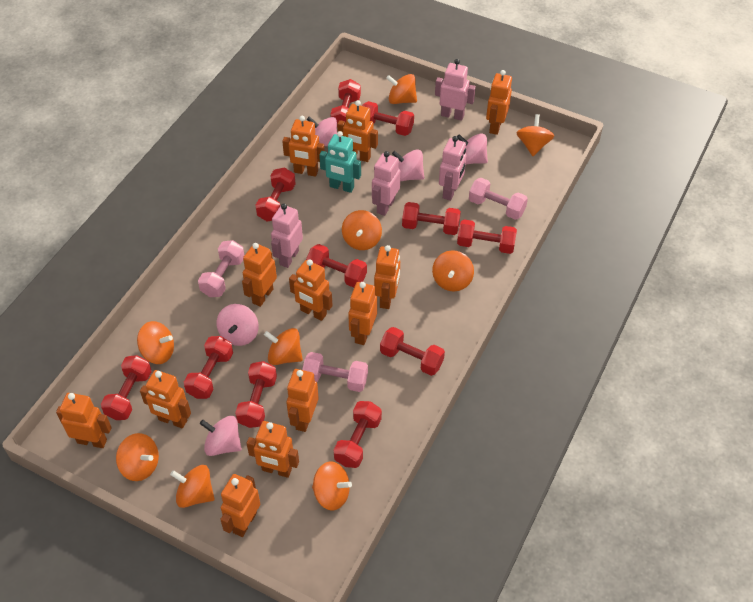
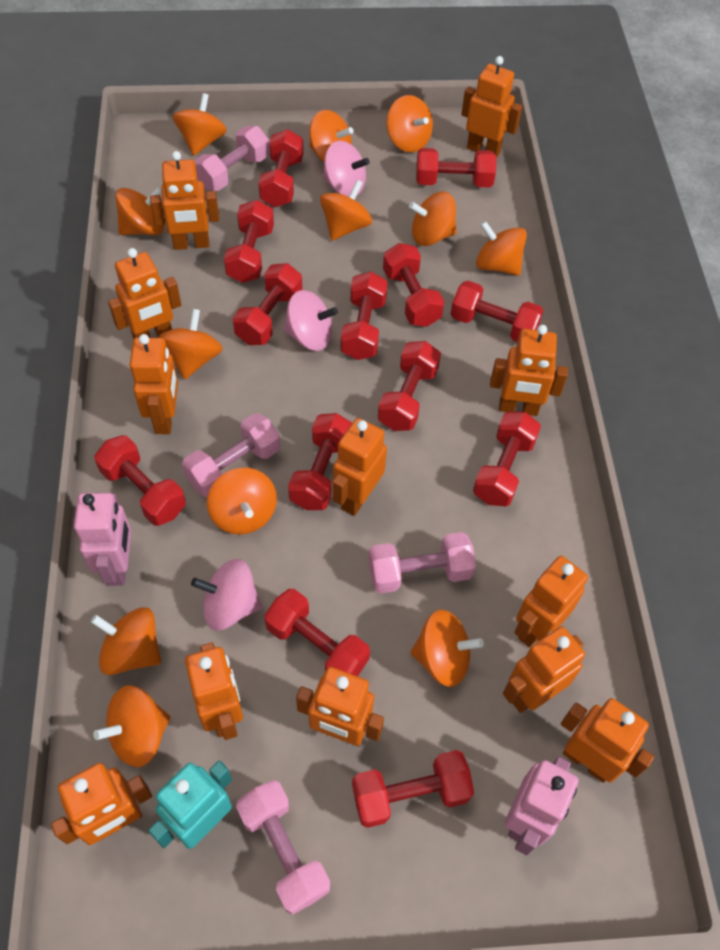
orange spinning top: 9 -> 12
pink dumbbell: 3 -> 4
pink robot: 4 -> 2
pink spinning top: 5 -> 3
red dumbbell: 11 -> 13

